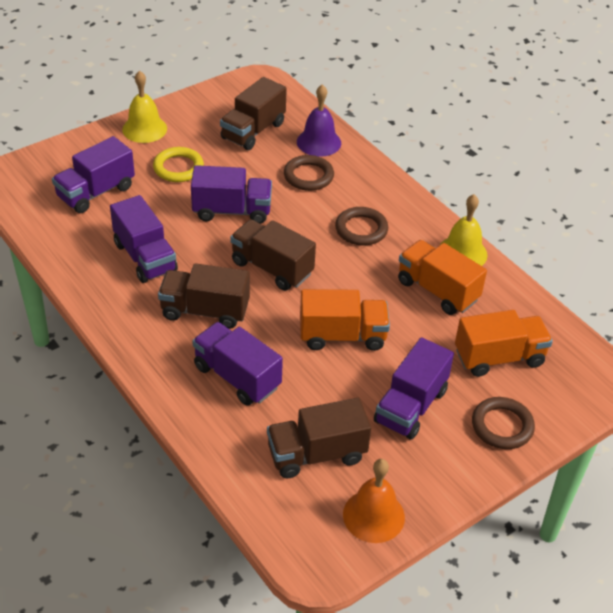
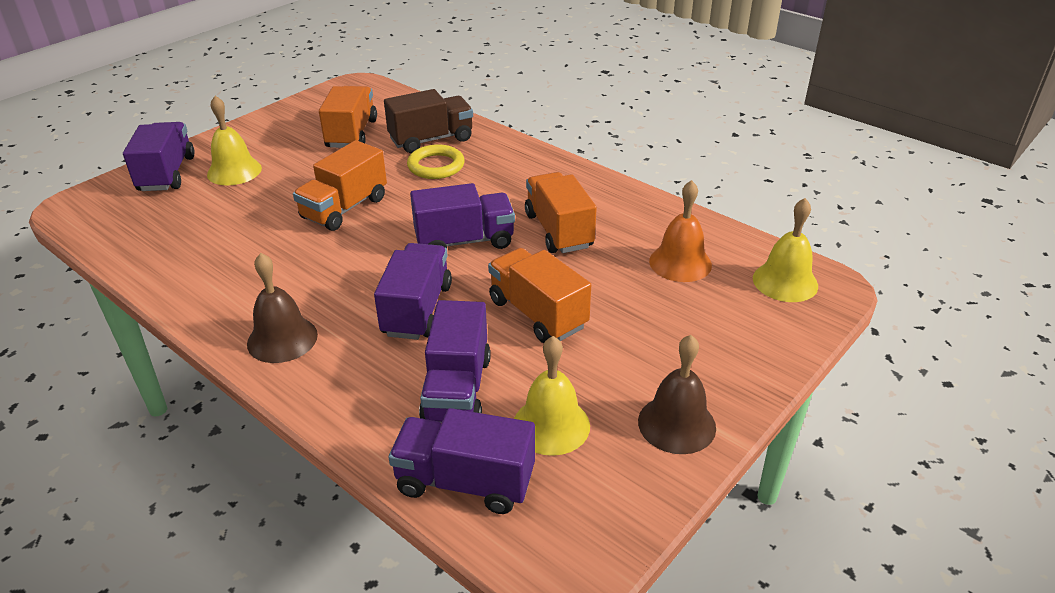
brown bell: 0 -> 2
brown ring: 3 -> 0
brown truck: 4 -> 1
orange truck: 3 -> 4
purple bell: 1 -> 0
yellow bell: 2 -> 3

